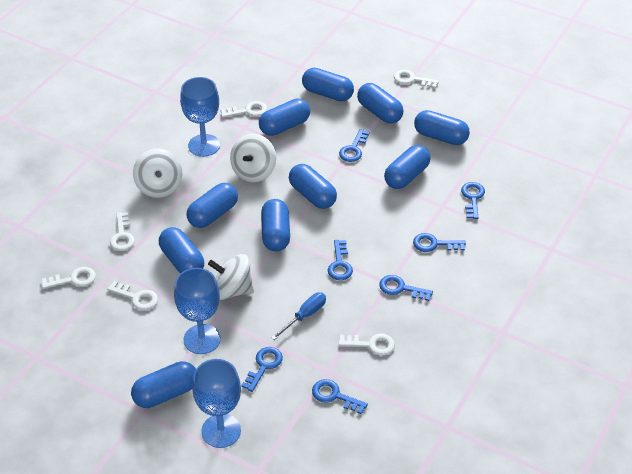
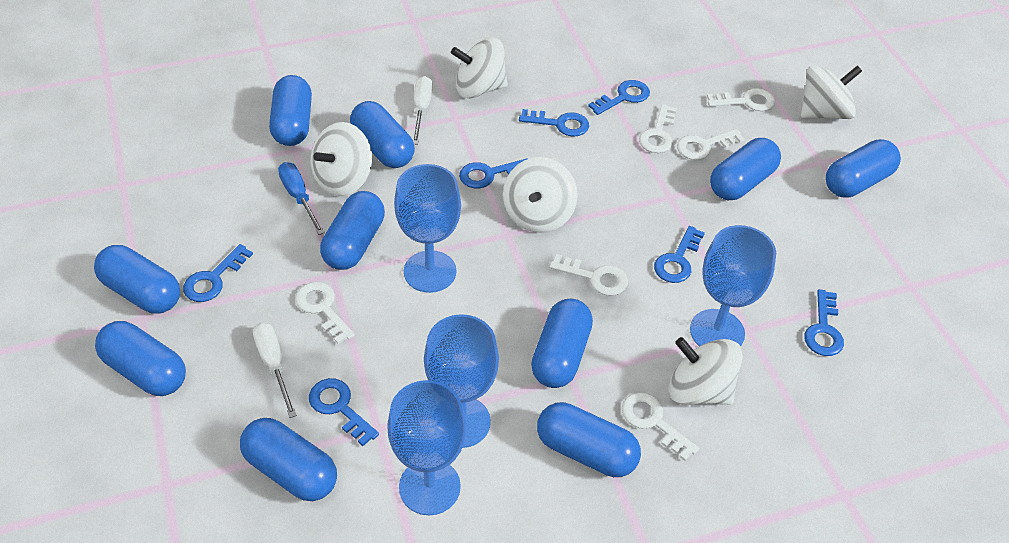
blue goblet: 3 -> 4
white screwdriver: 0 -> 2
white spinning top: 3 -> 5

